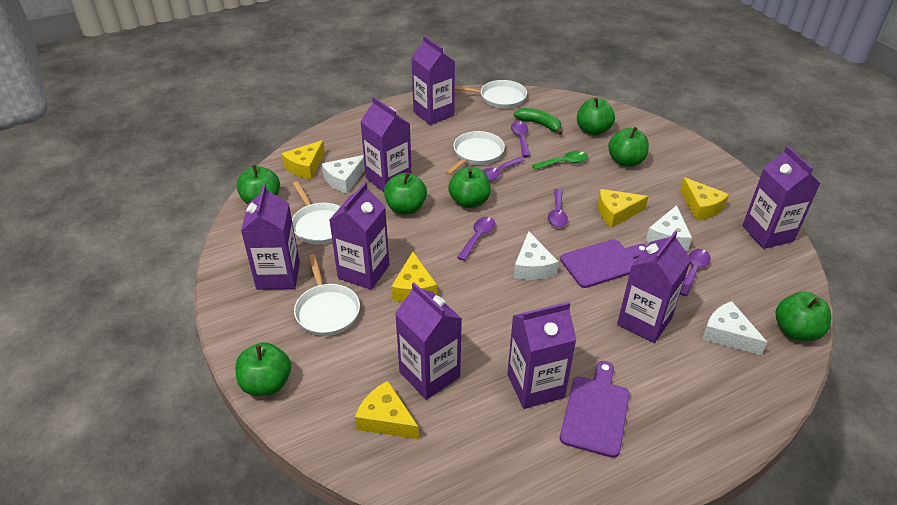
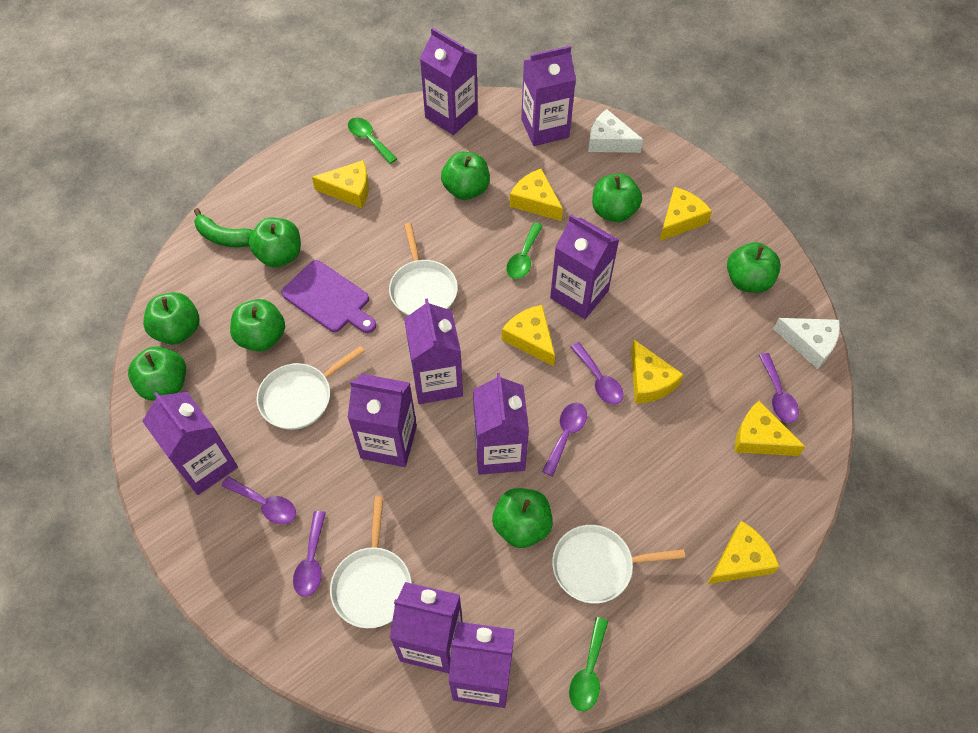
green apple: 7 -> 8
green spoon: 1 -> 3
purple carton: 8 -> 9
purple cutting board: 2 -> 1
white cheese: 4 -> 2
yellow cheese: 5 -> 7

